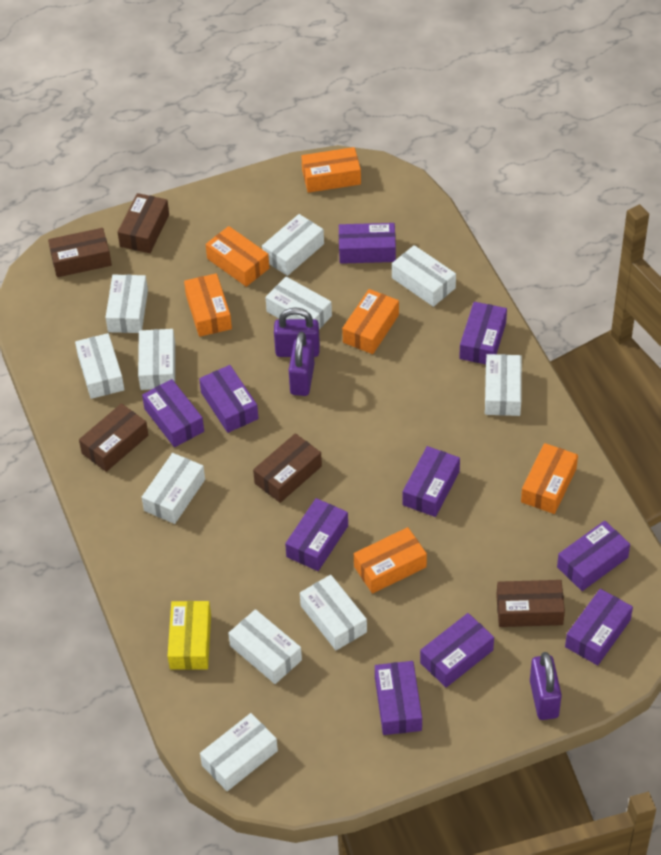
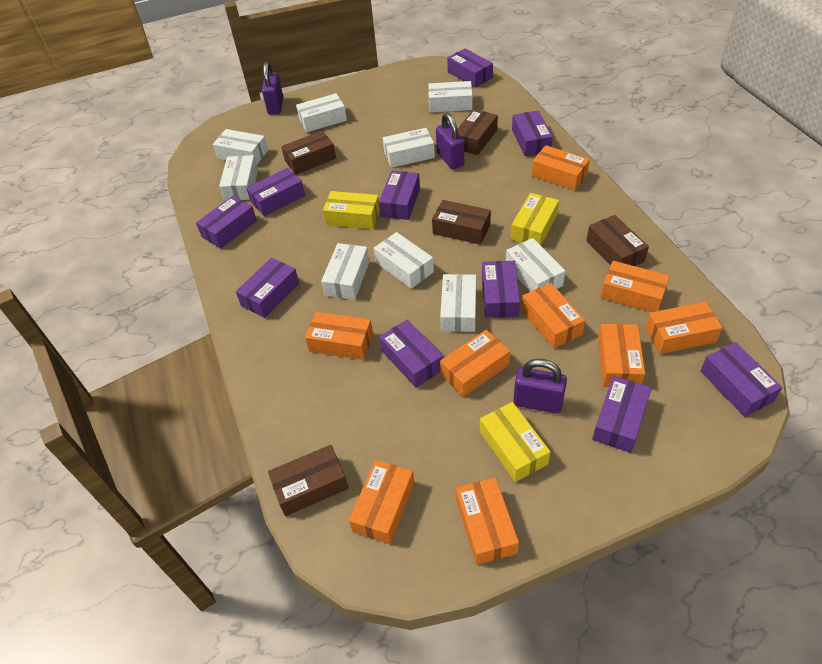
orange box: 6 -> 9
white box: 11 -> 9
yellow box: 1 -> 3

